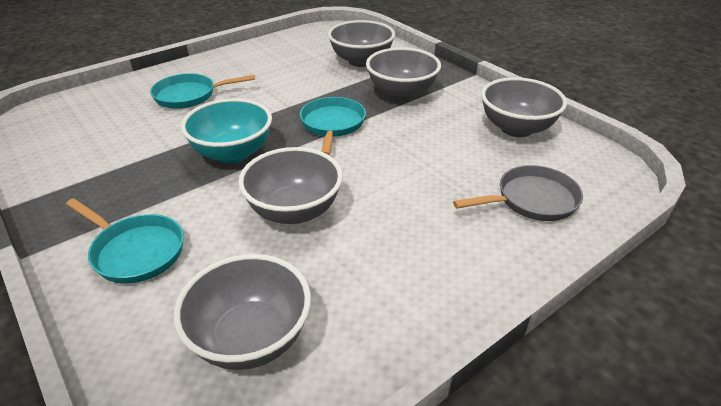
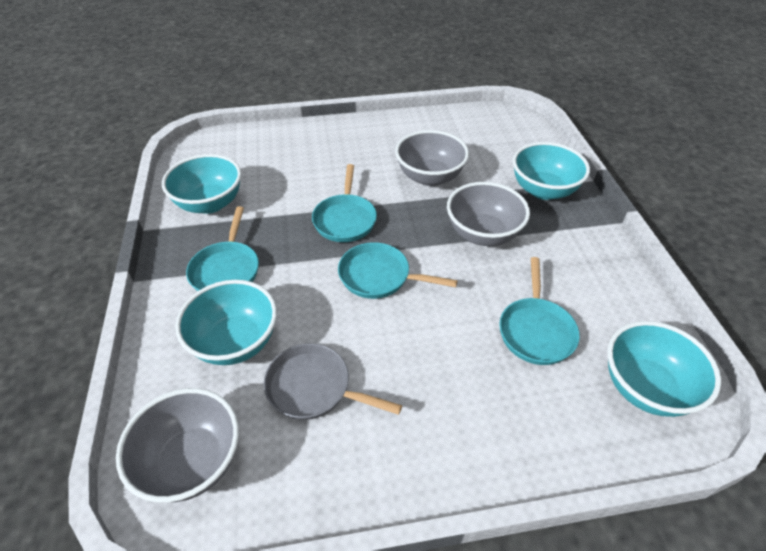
grey bowl: 5 -> 3
turquoise bowl: 1 -> 4
turquoise pan: 3 -> 4

